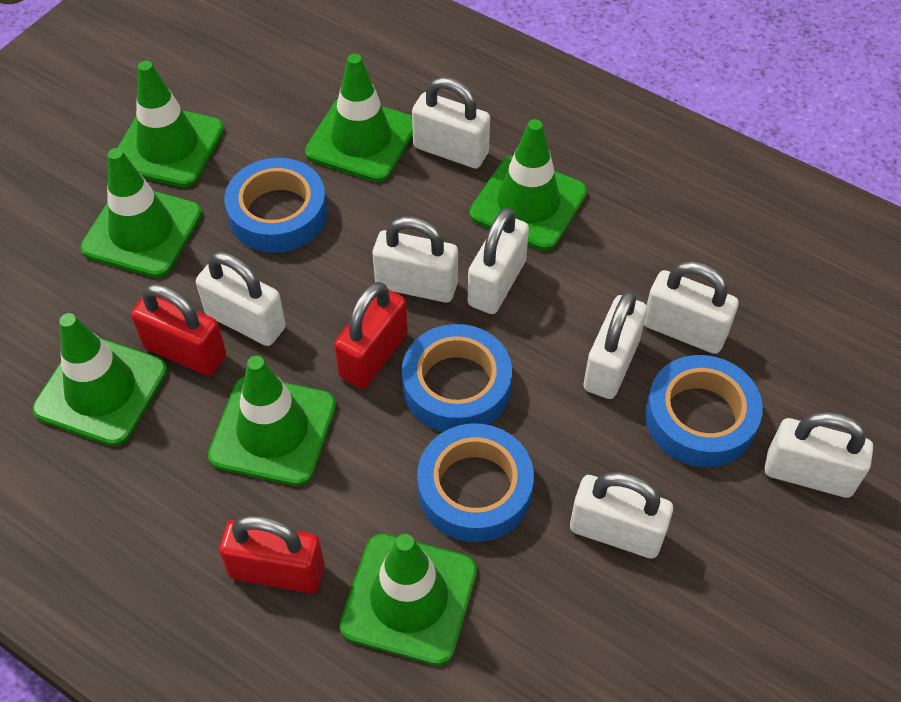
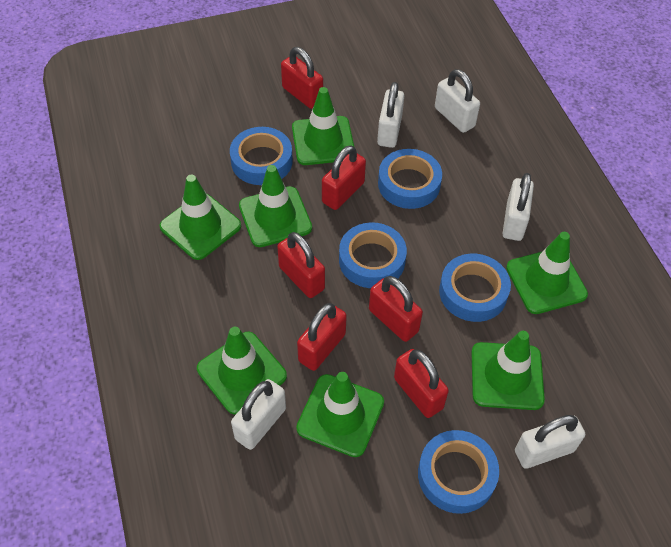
blue tape: 4 -> 5
red padlock: 3 -> 6
white padlock: 8 -> 5

